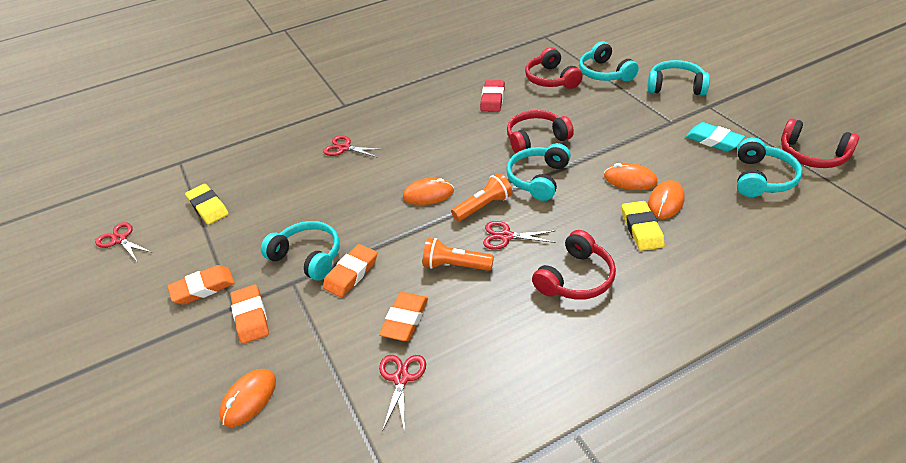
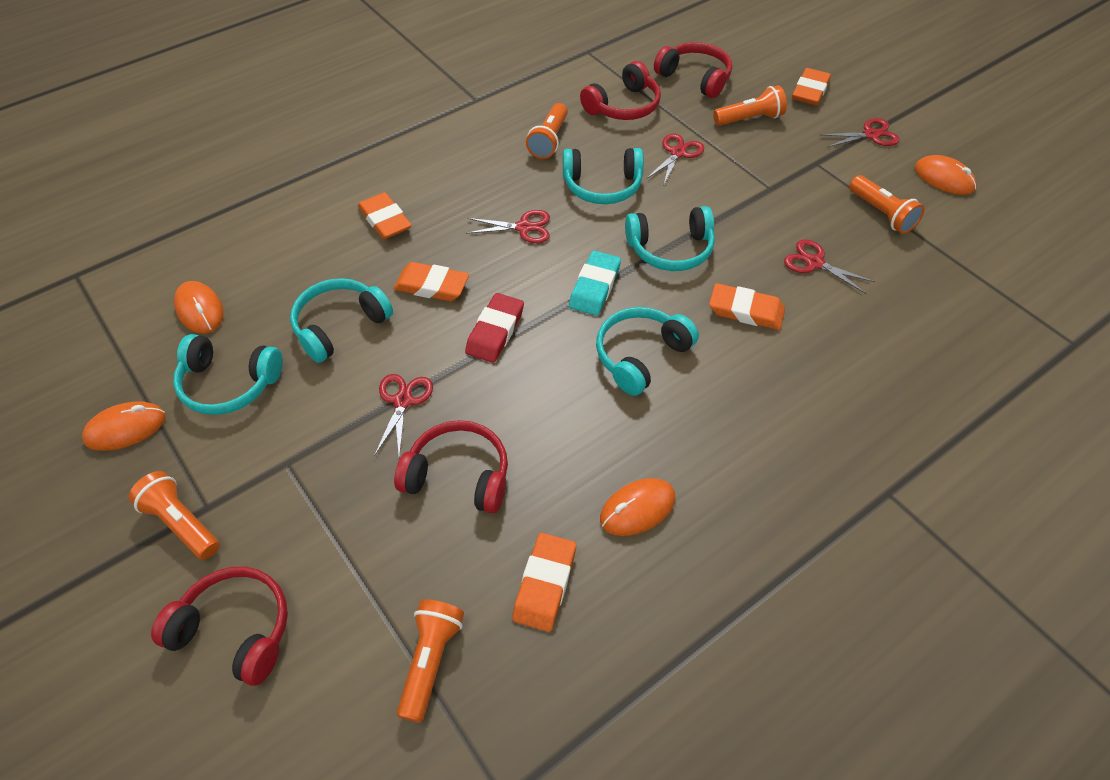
orange eraser: 4 -> 5
orange flashlight: 2 -> 5
red scissors: 4 -> 5
yellow eraser: 2 -> 0

